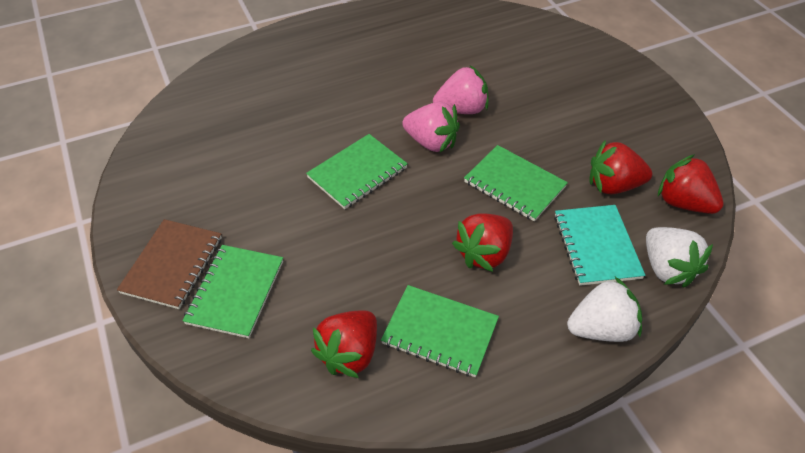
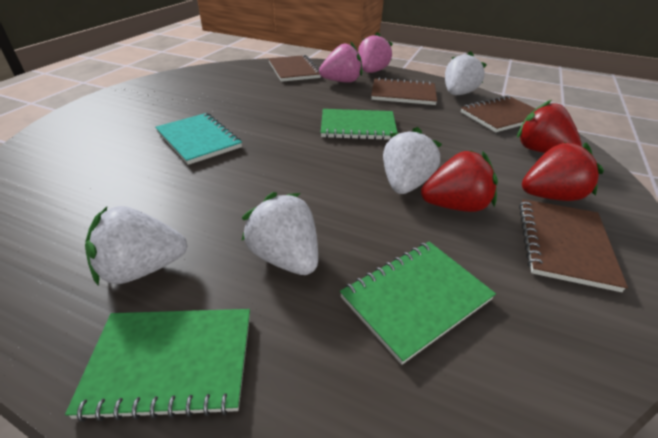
brown notebook: 1 -> 4
green notebook: 4 -> 3
red strawberry: 4 -> 3
white strawberry: 2 -> 4

